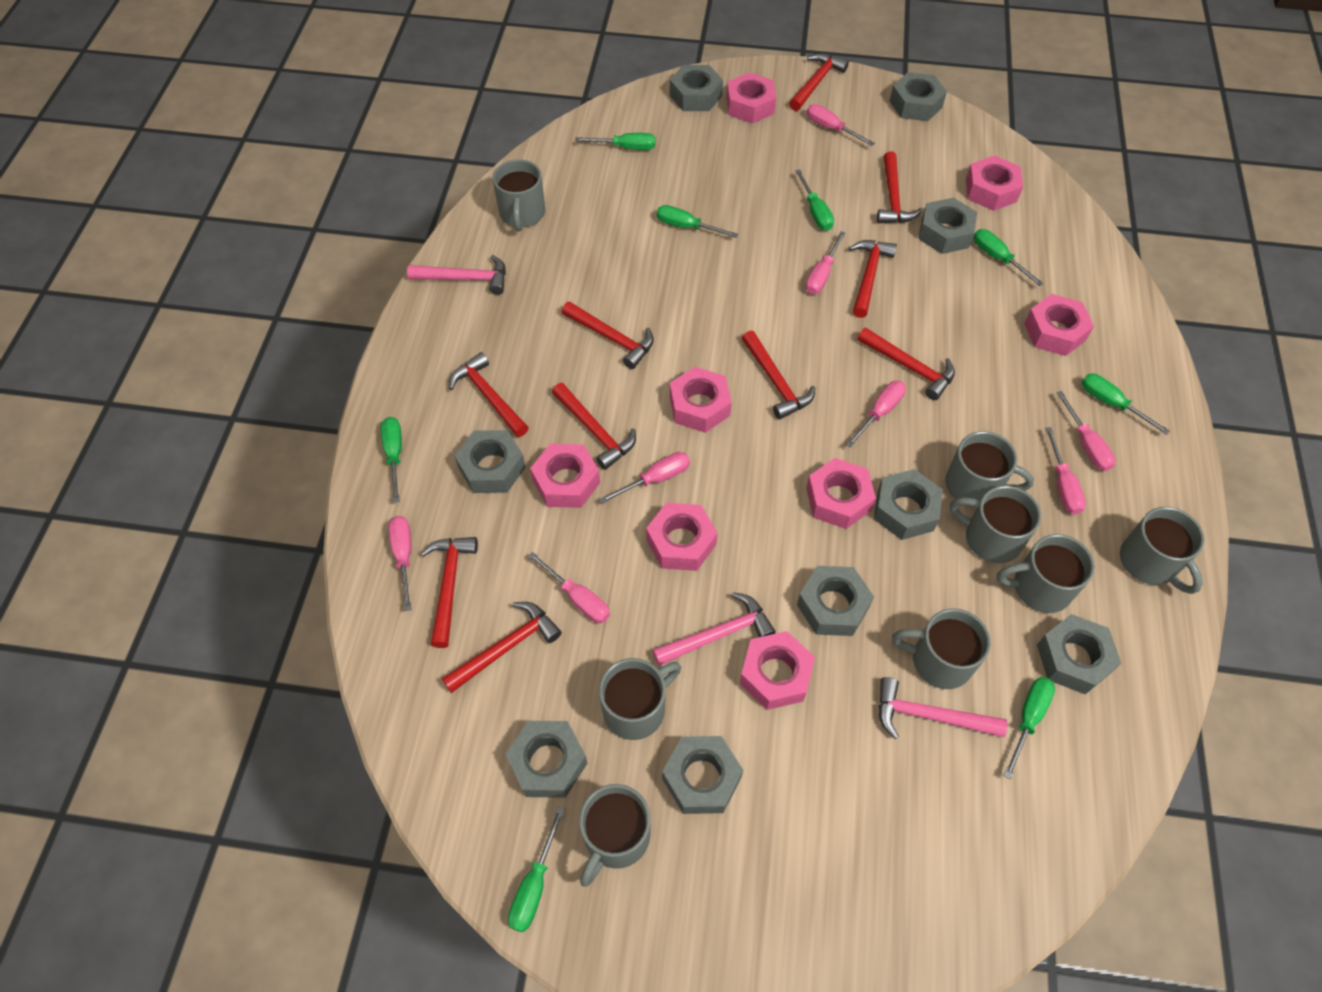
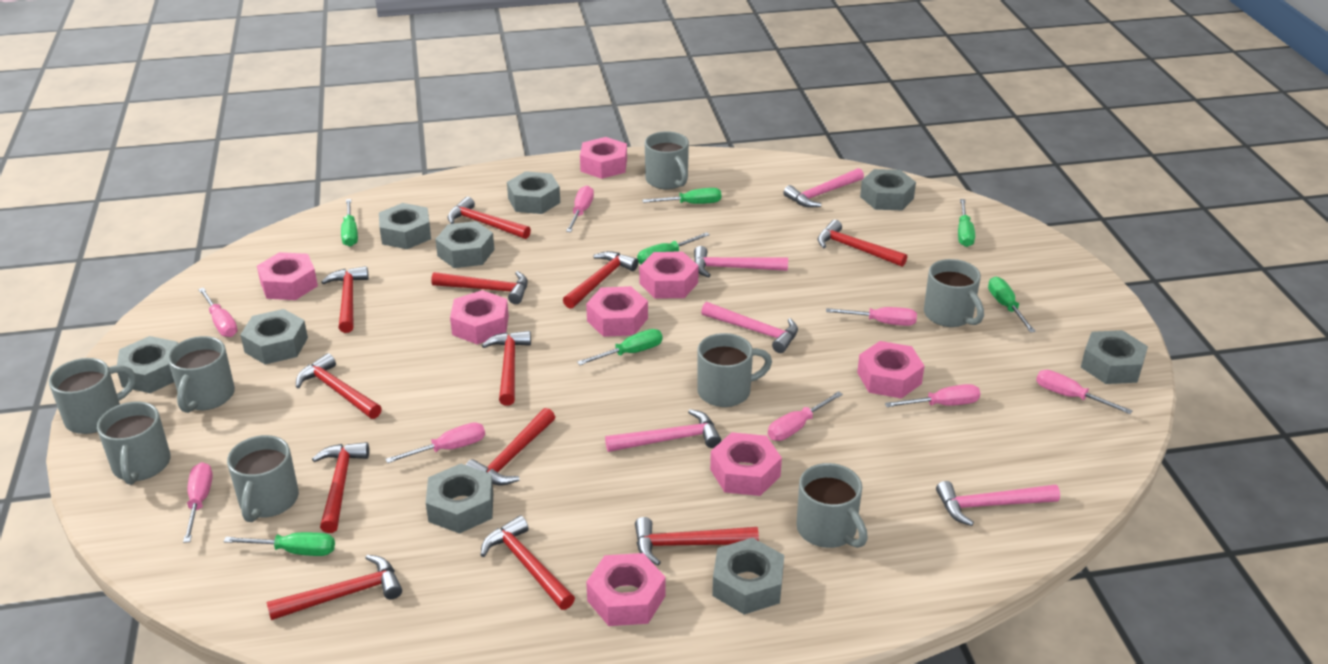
green screwdriver: 8 -> 7
pink hammer: 3 -> 5
red hammer: 10 -> 12

